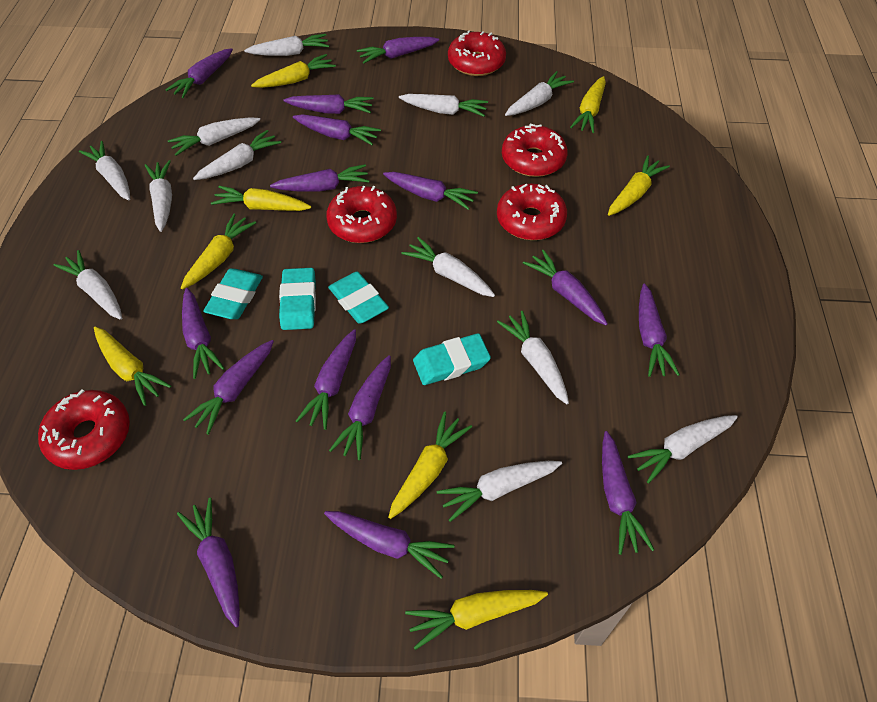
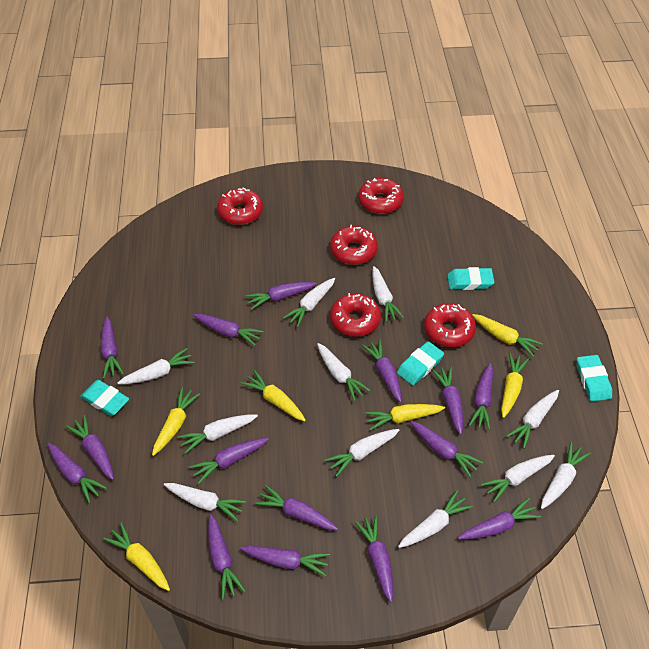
white carrot: 12 -> 11
yellow carrot: 8 -> 6

